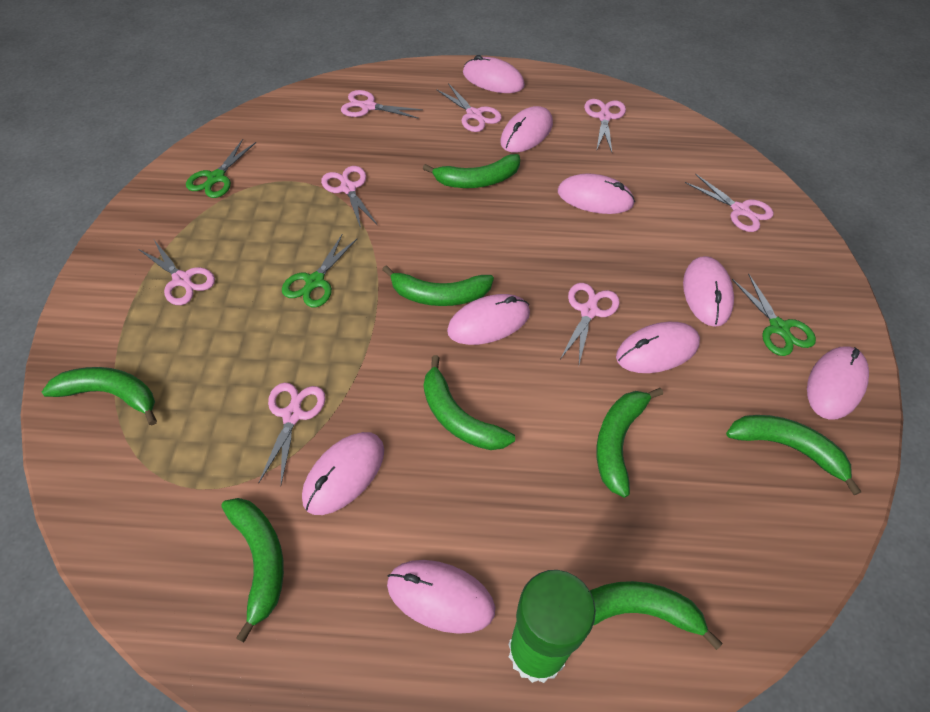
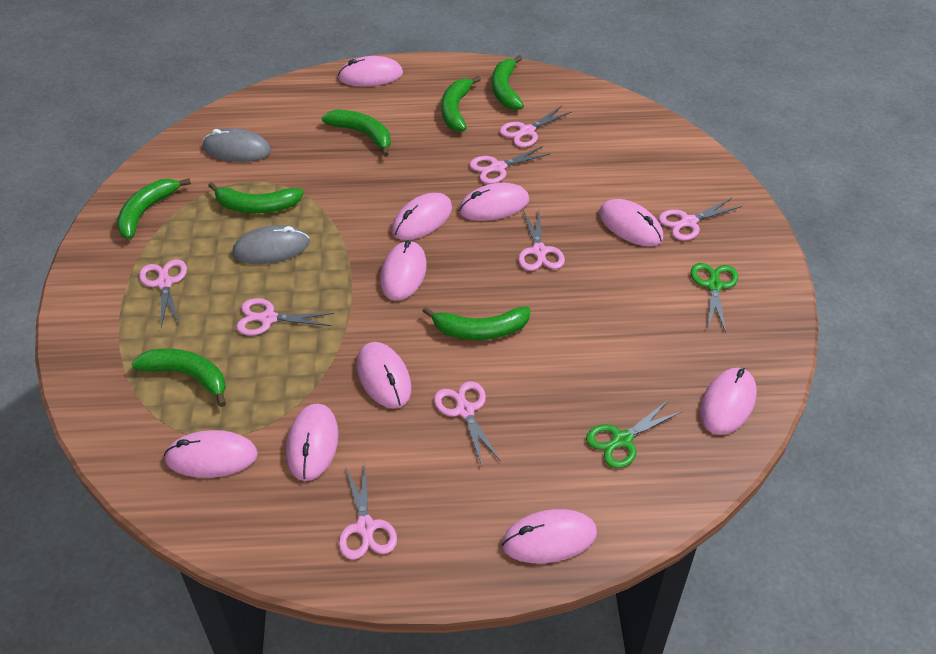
green banana: 8 -> 7
green glue stick: 1 -> 0
green scissors: 3 -> 2
grey mouse: 0 -> 2
pink mouse: 9 -> 10

